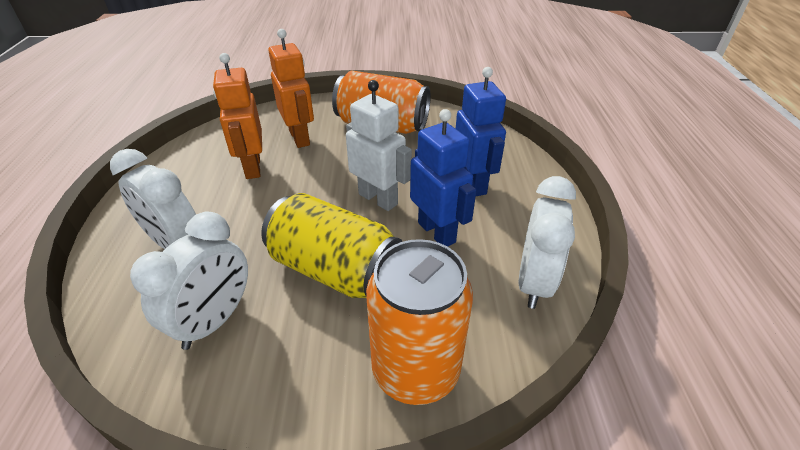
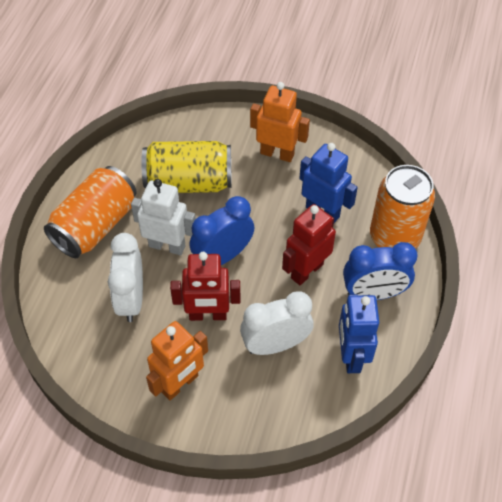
blue clock: 0 -> 2
red robot: 0 -> 2
white clock: 3 -> 2

